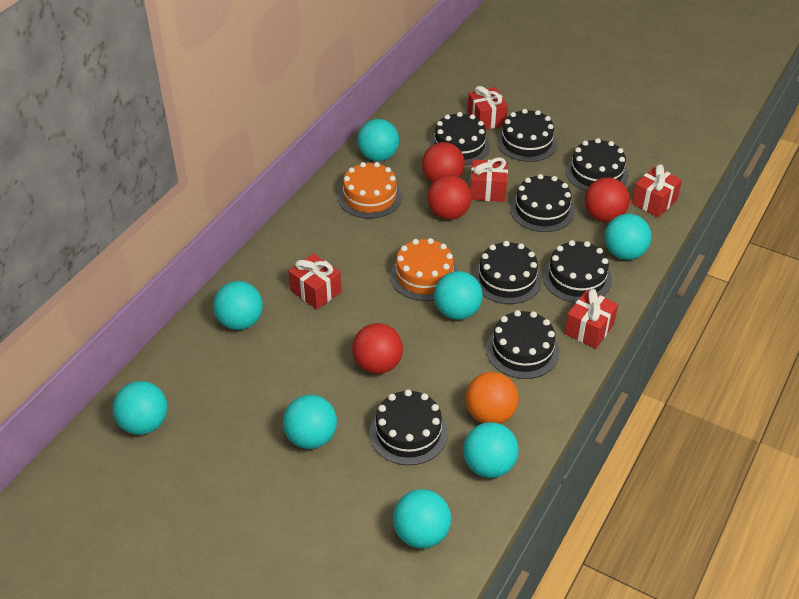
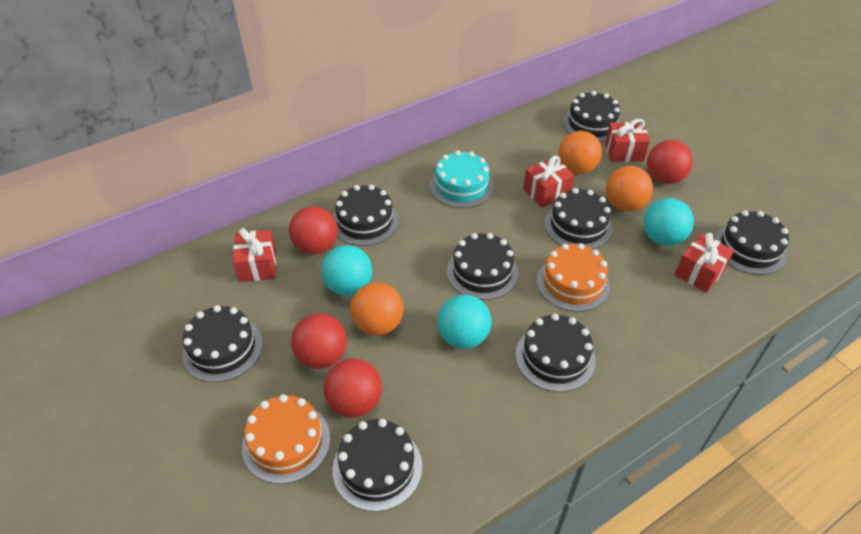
orange ball: 1 -> 3
red gift: 5 -> 4
turquoise ball: 8 -> 3
turquoise cake: 0 -> 1

